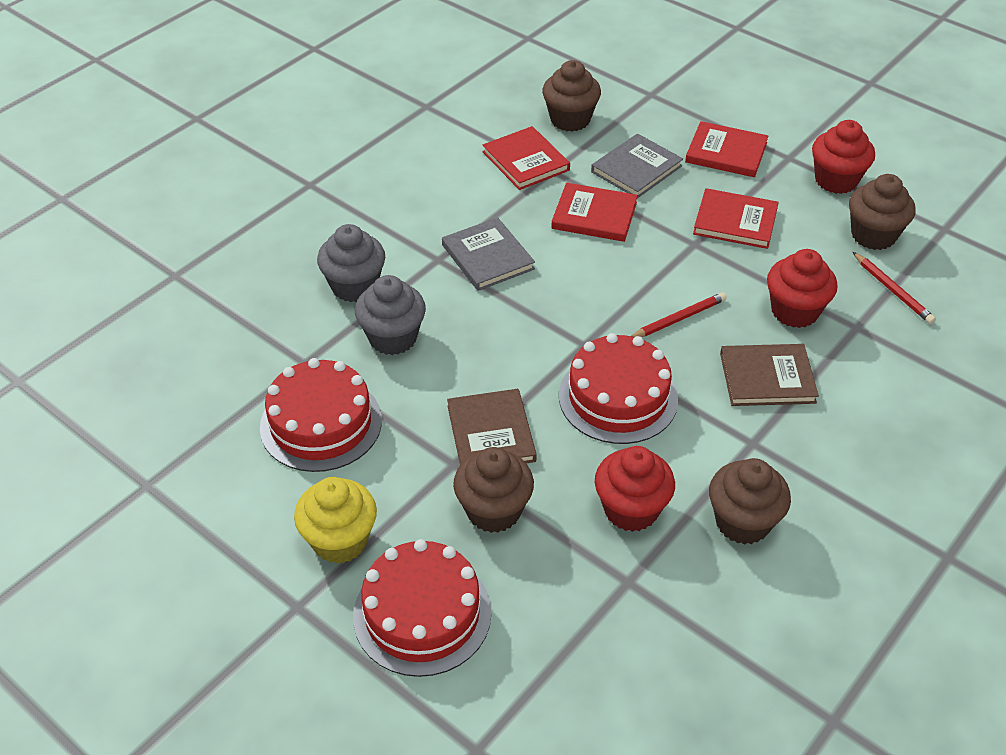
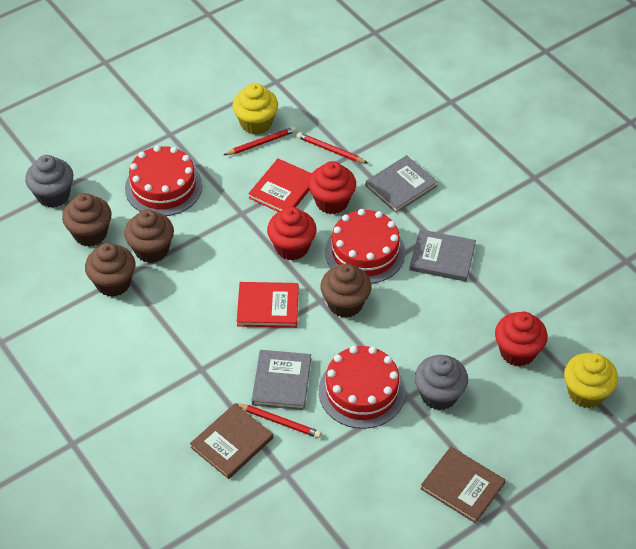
grey book: 2 -> 3
red book: 4 -> 2
red pencil: 2 -> 3
yellow cupcake: 1 -> 2

